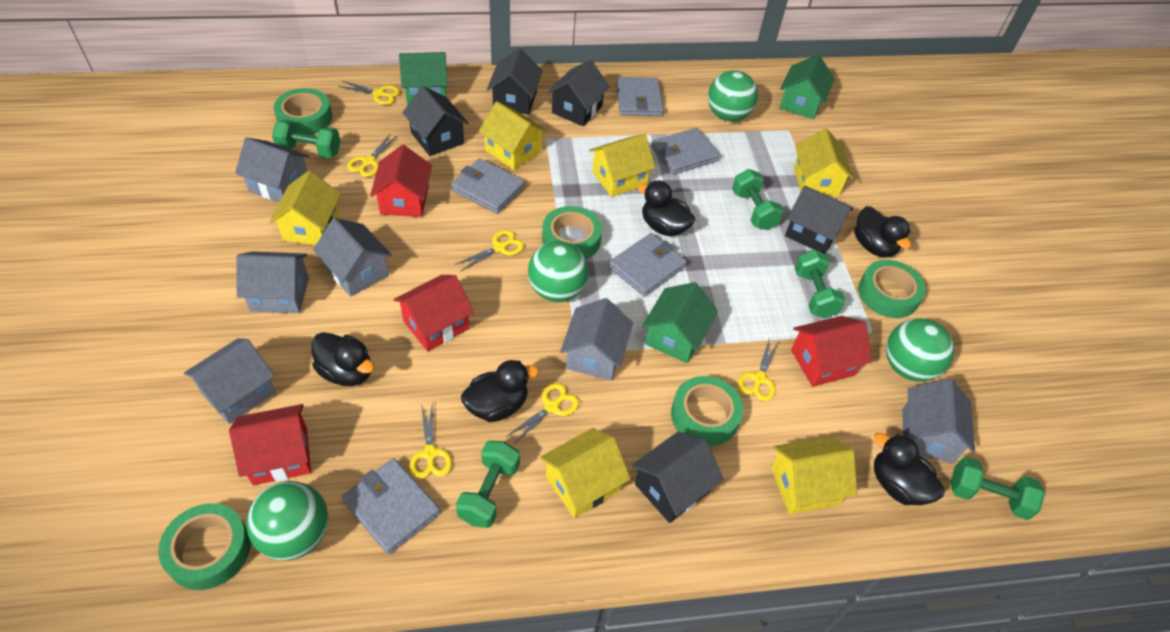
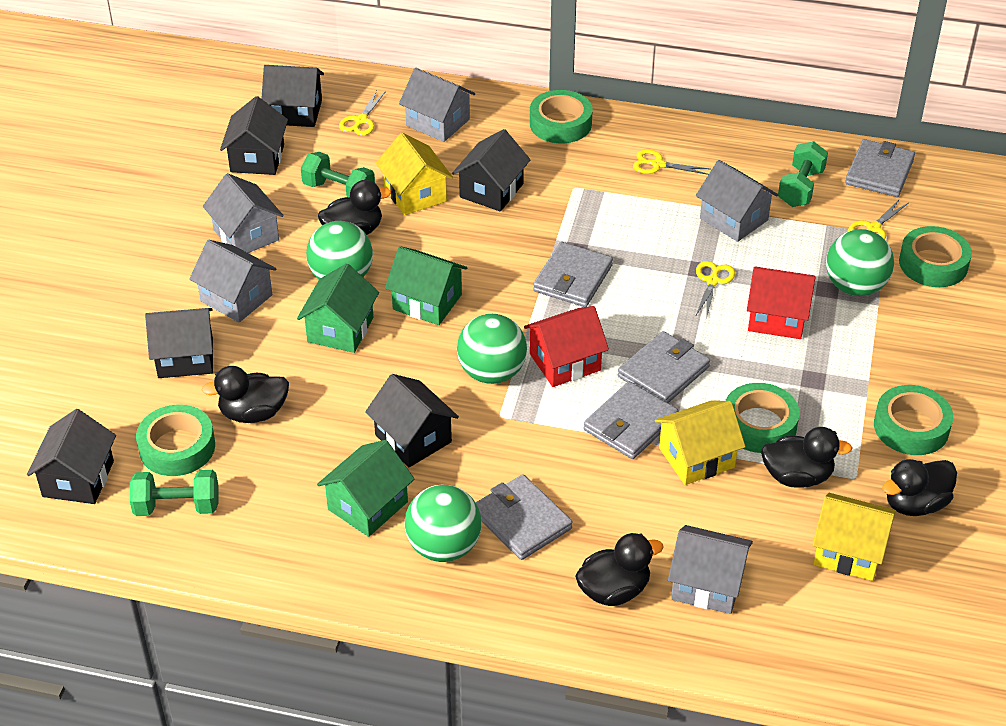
black house: 5 -> 6
green dumbbell: 5 -> 3
grey house: 6 -> 5
red house: 4 -> 2
yellow house: 6 -> 3
yellow scissors: 6 -> 4

